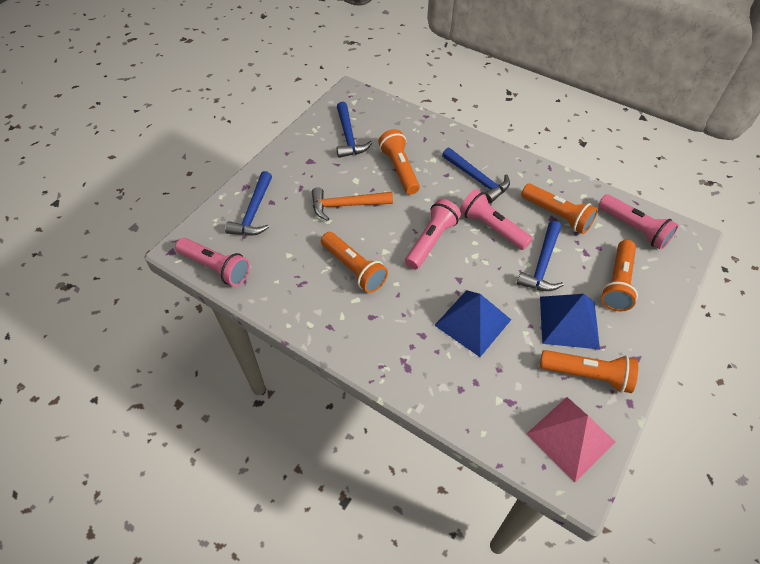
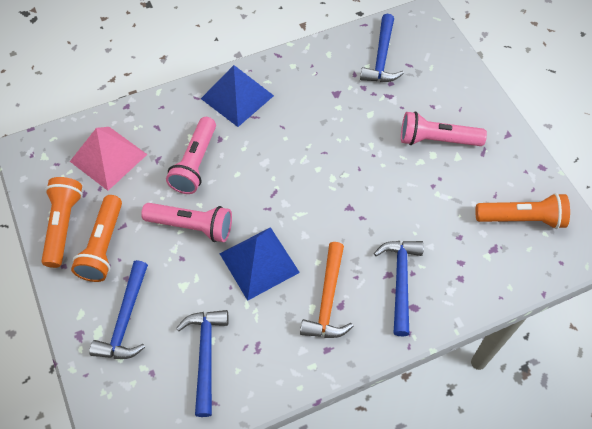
orange flashlight: 5 -> 3
pink flashlight: 4 -> 3

